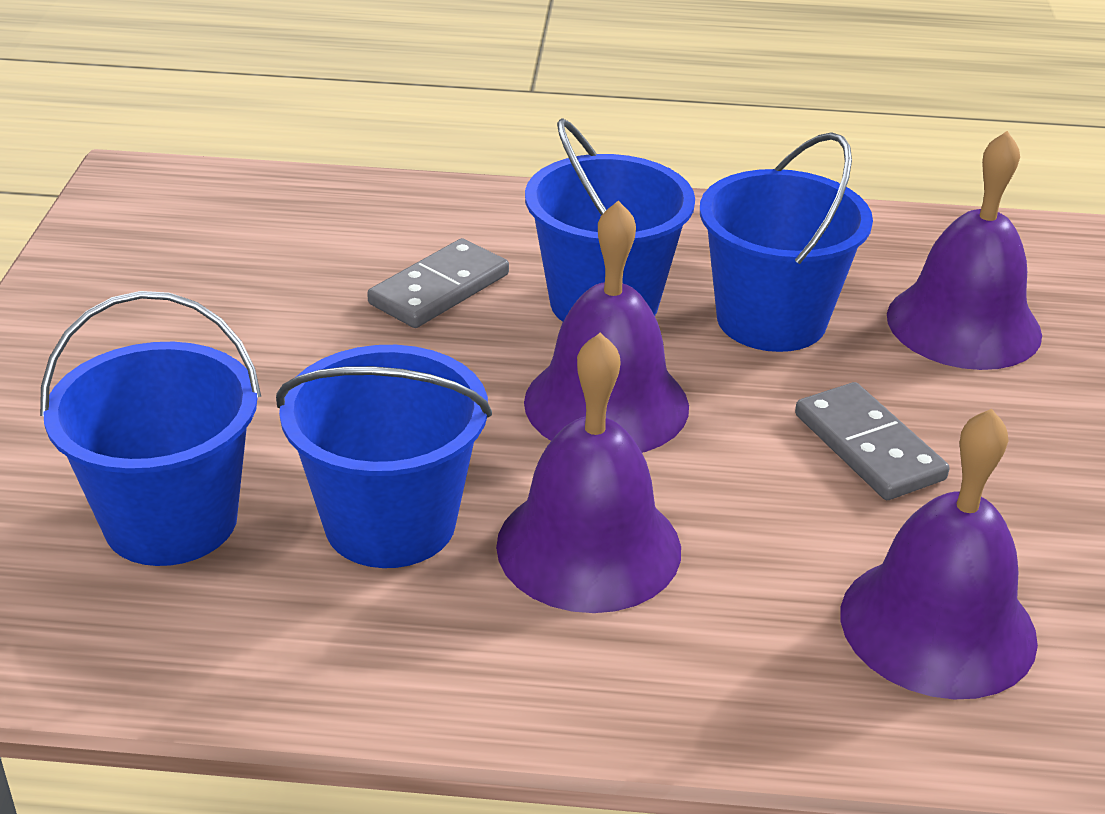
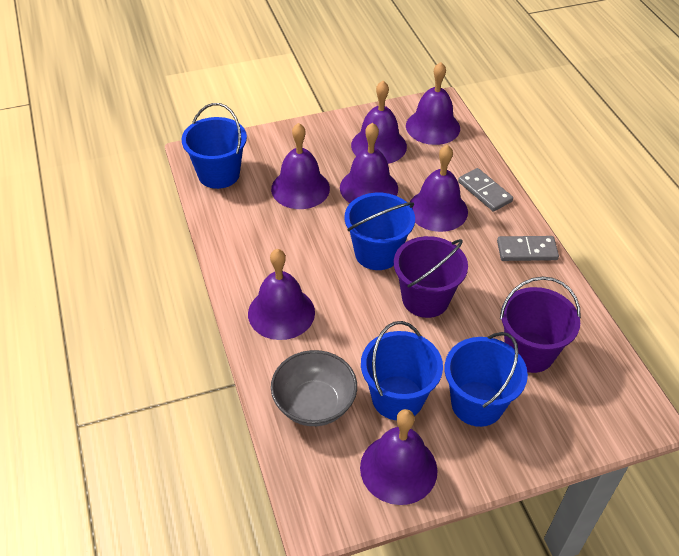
grey bowl: 0 -> 1
purple bell: 4 -> 7
purple bucket: 0 -> 2

